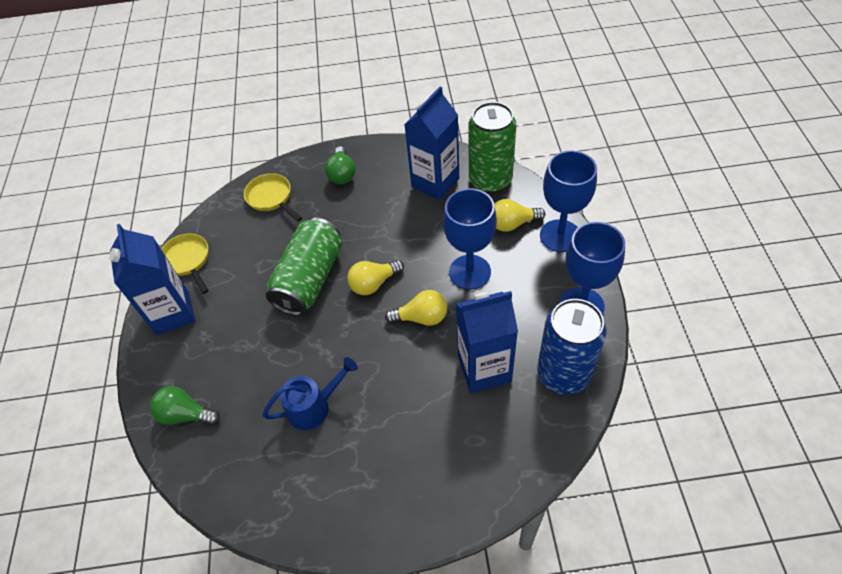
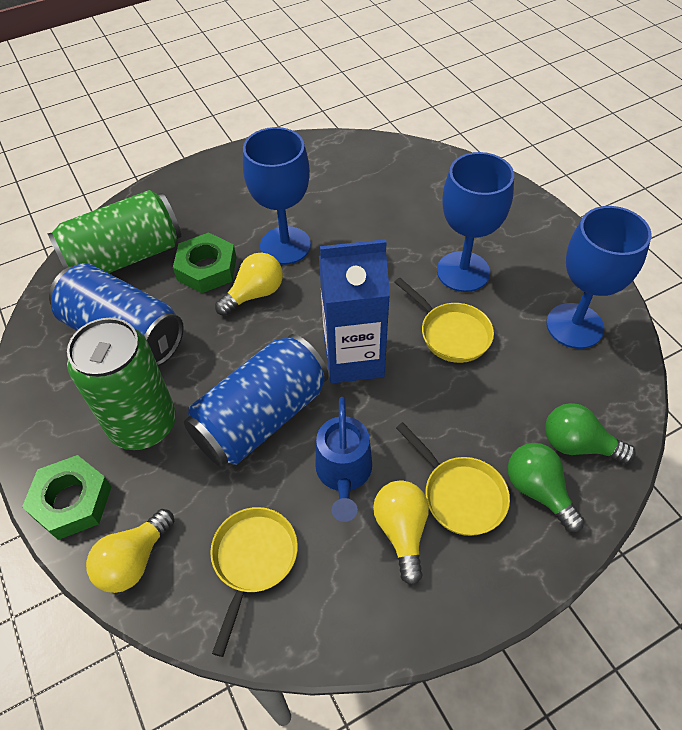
blue can: 1 -> 2
blue carton: 3 -> 1
green nut: 0 -> 2
yellow pan: 2 -> 3

